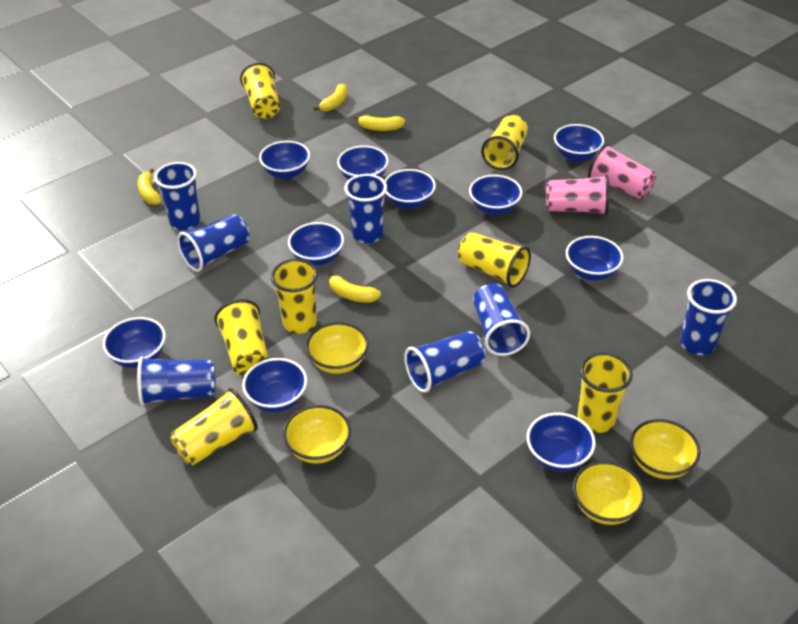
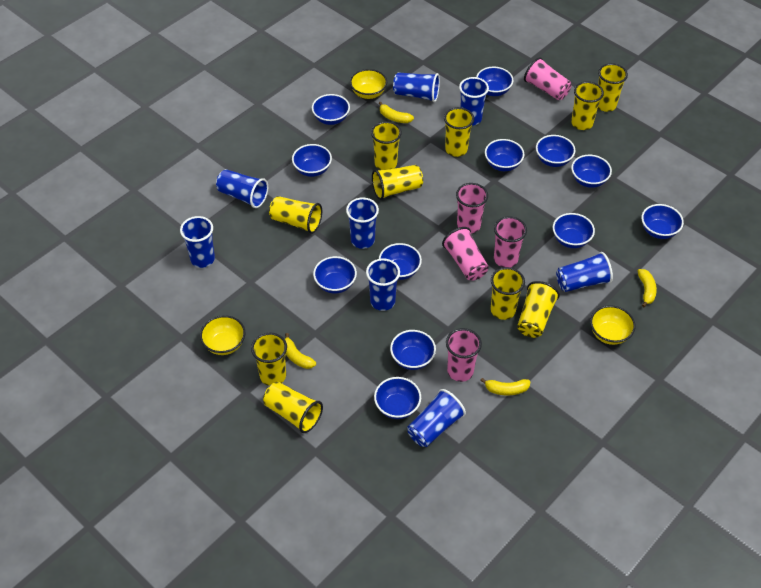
blue bowl: 10 -> 12
blue cup: 7 -> 8
pink cup: 2 -> 5
yellow bowl: 4 -> 3
yellow cup: 7 -> 10

